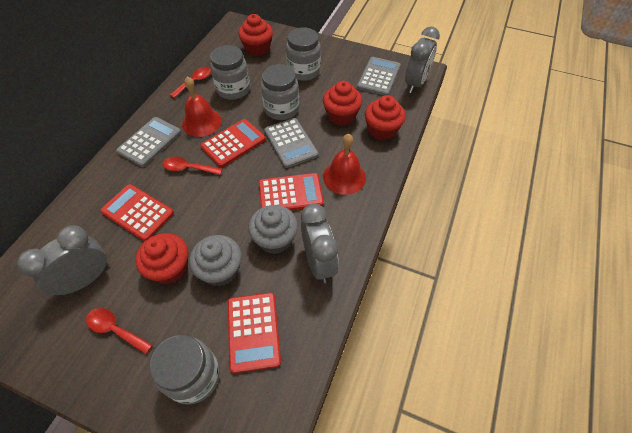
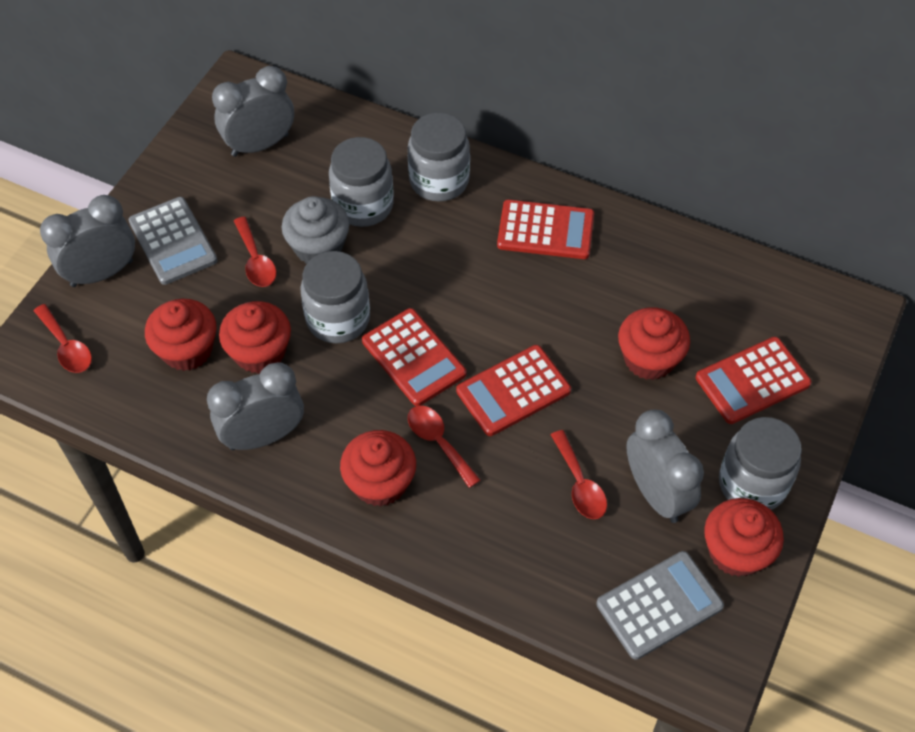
grey calculator: 3 -> 2
grey clock: 3 -> 4
grey cupcake: 2 -> 1
red bell: 2 -> 0
red cupcake: 4 -> 5
red spoon: 3 -> 4

